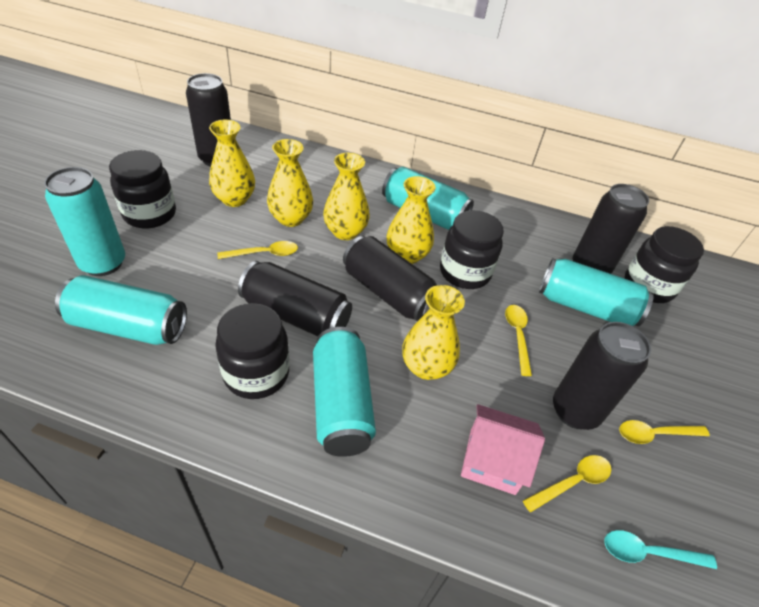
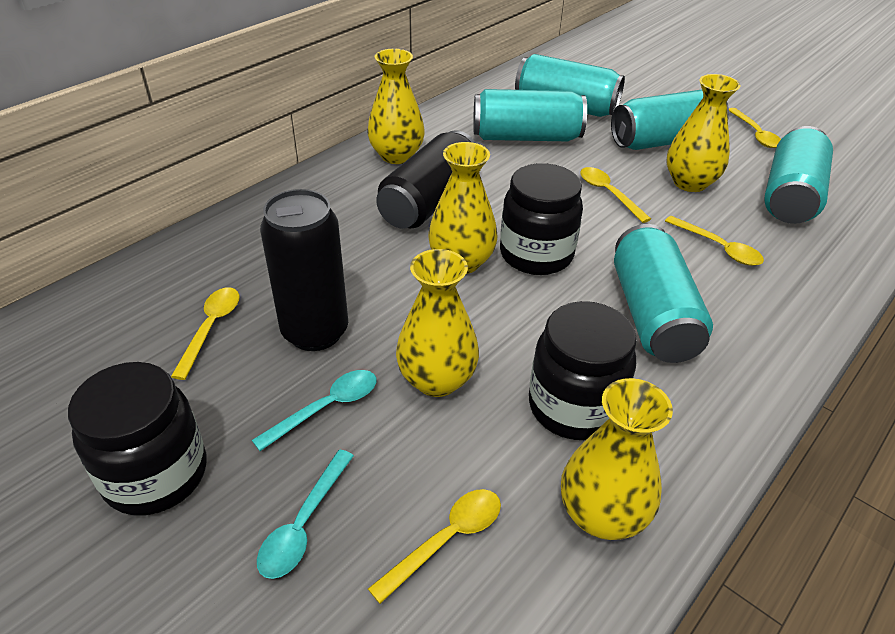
black can: 5 -> 2
black jar: 4 -> 3
pink house: 1 -> 0
turquoise spoon: 1 -> 2
yellow spoon: 4 -> 5

